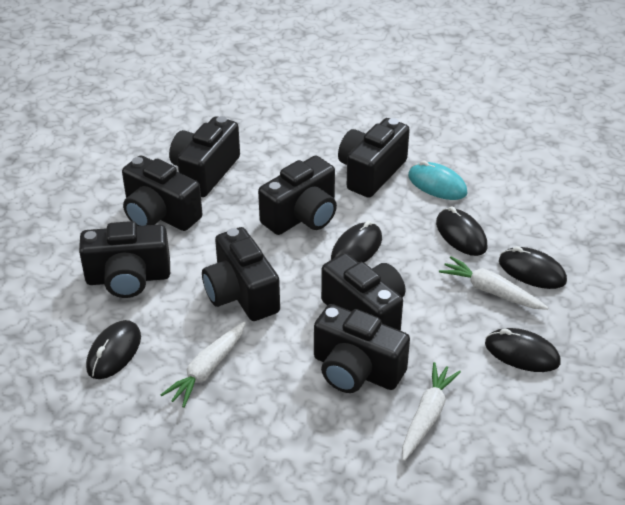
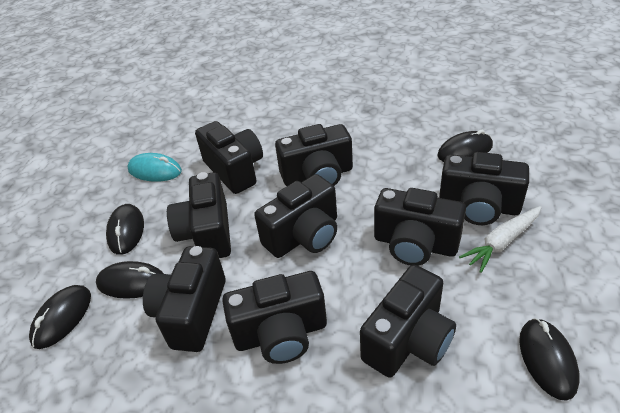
black camera: 8 -> 9
white carrot: 3 -> 1

